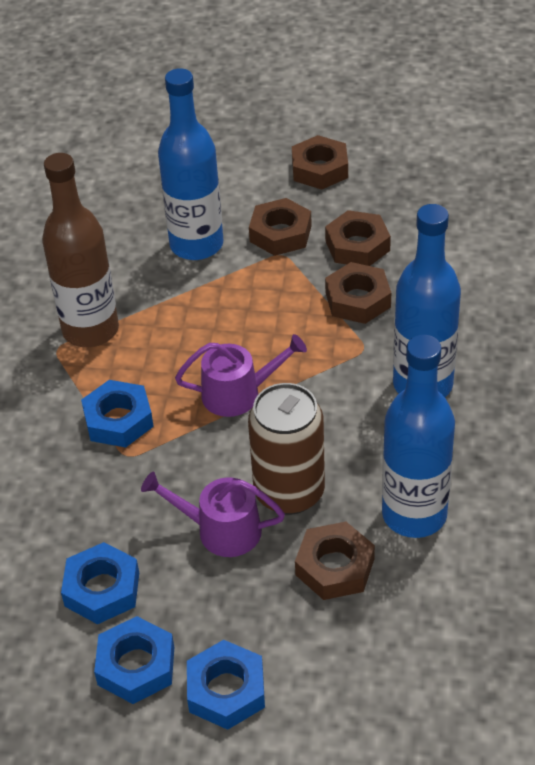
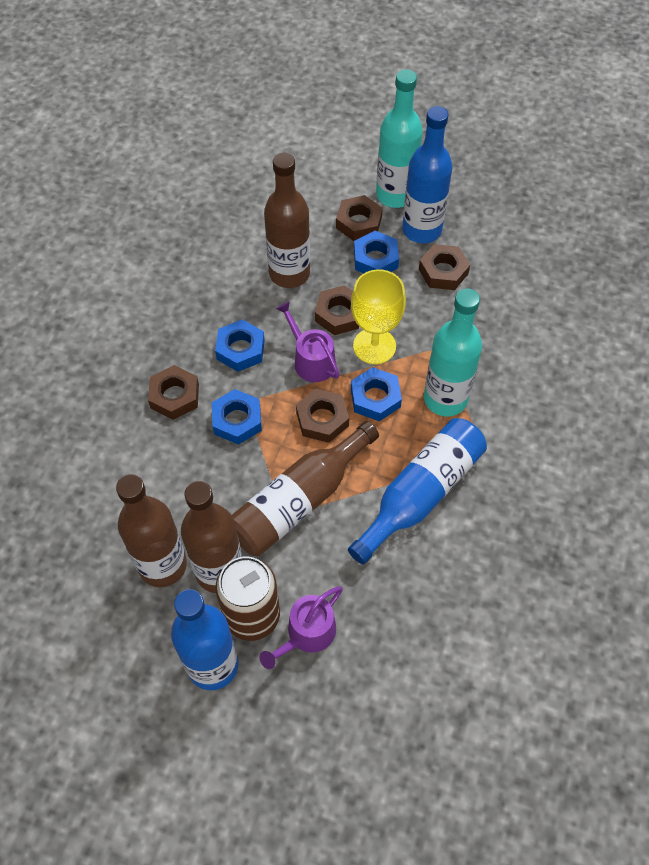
brown bottle: 1 -> 4
turquoise bottle: 0 -> 2
yellow goblet: 0 -> 1

